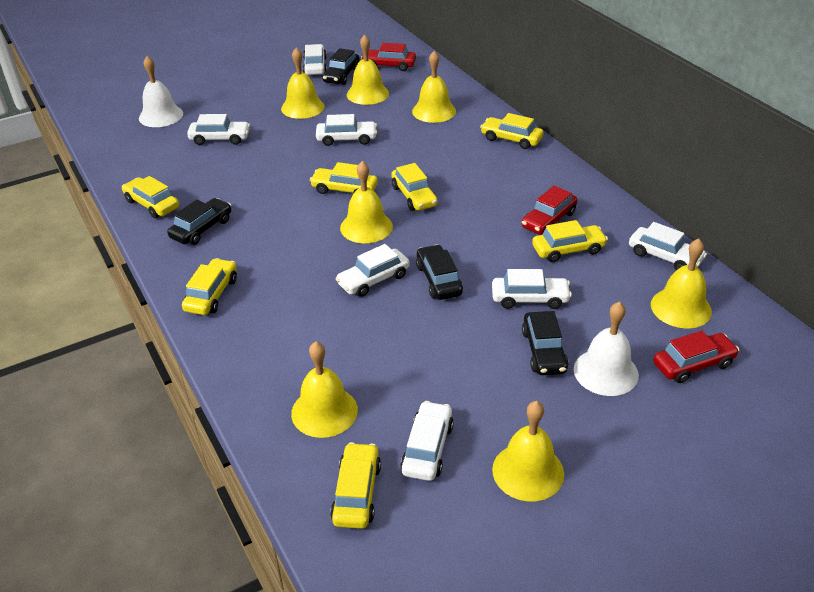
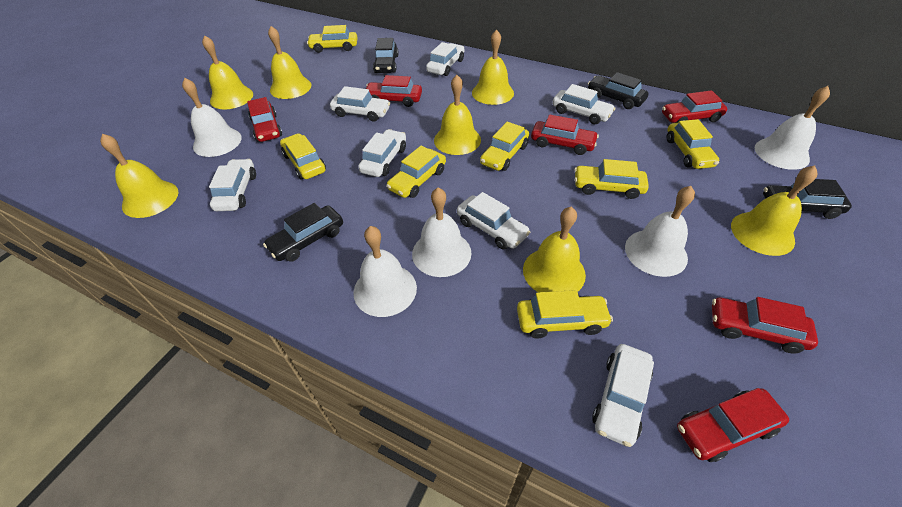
red car: 3 -> 6
white bell: 2 -> 5

